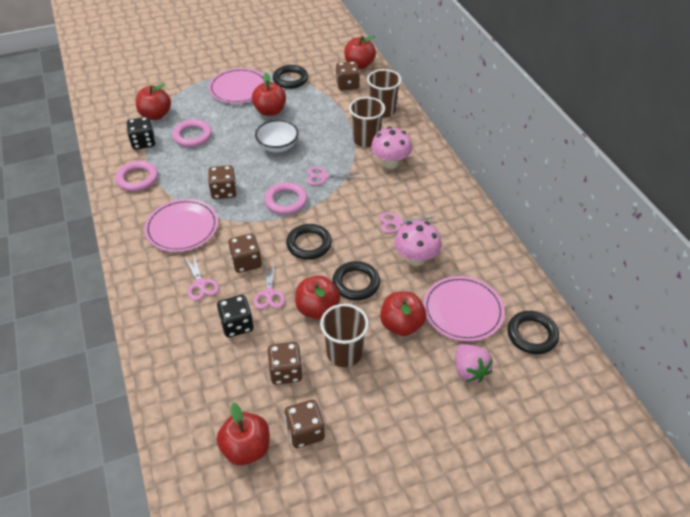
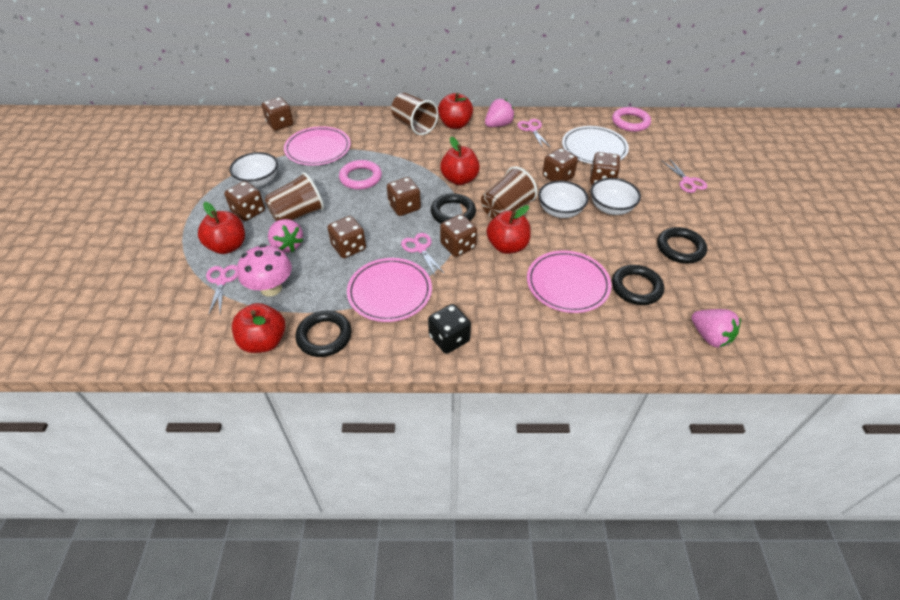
black dice: 2 -> 1
brown dice: 5 -> 7
pink mushroom: 2 -> 1
pink ring: 3 -> 2
pink strawberry: 1 -> 3
red apple: 6 -> 5
white bowl: 1 -> 3
white plate: 0 -> 1

